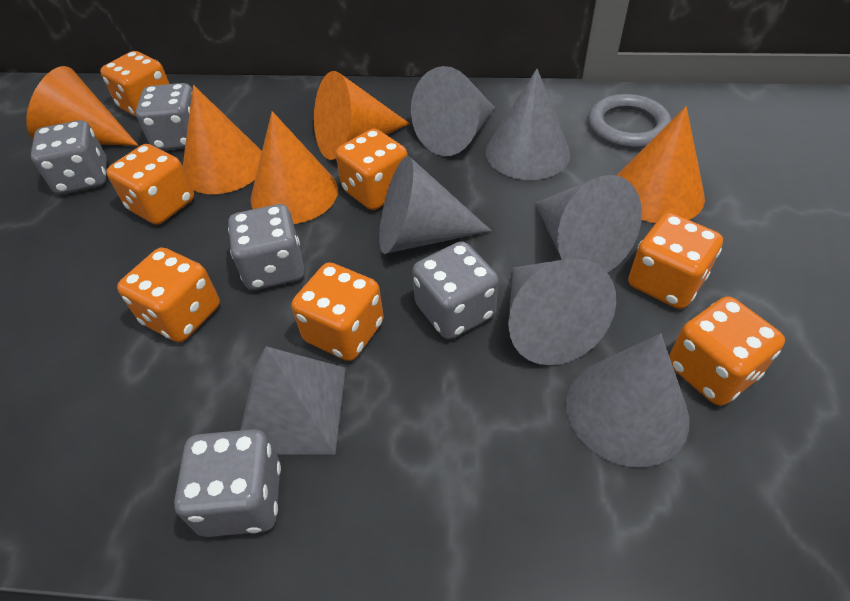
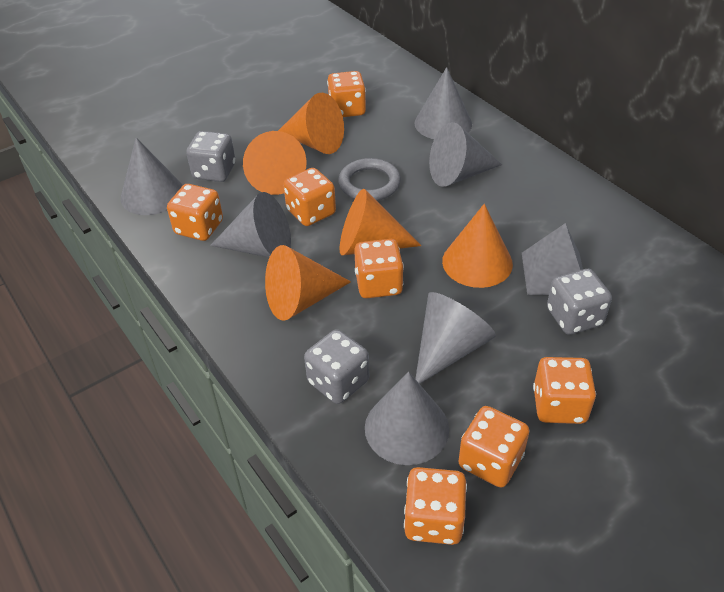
grey dice: 5 -> 3

